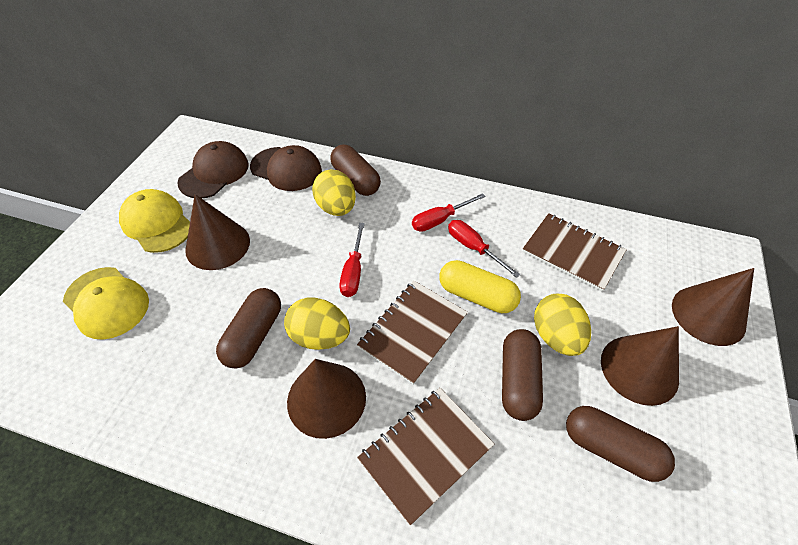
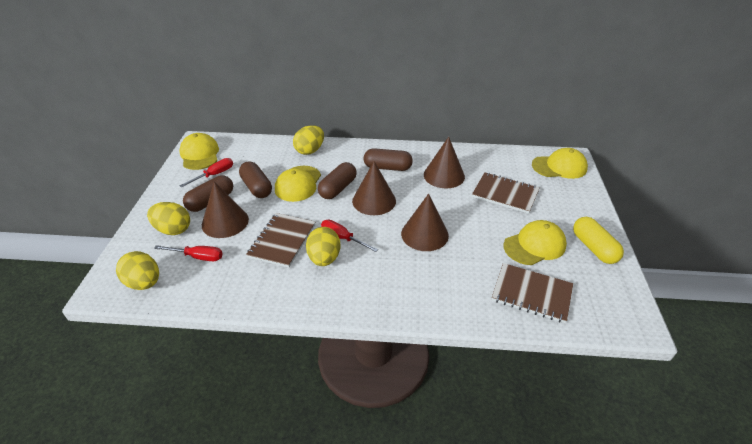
brown cap: 2 -> 0
yellow cap: 2 -> 4
yellow egg: 3 -> 4

